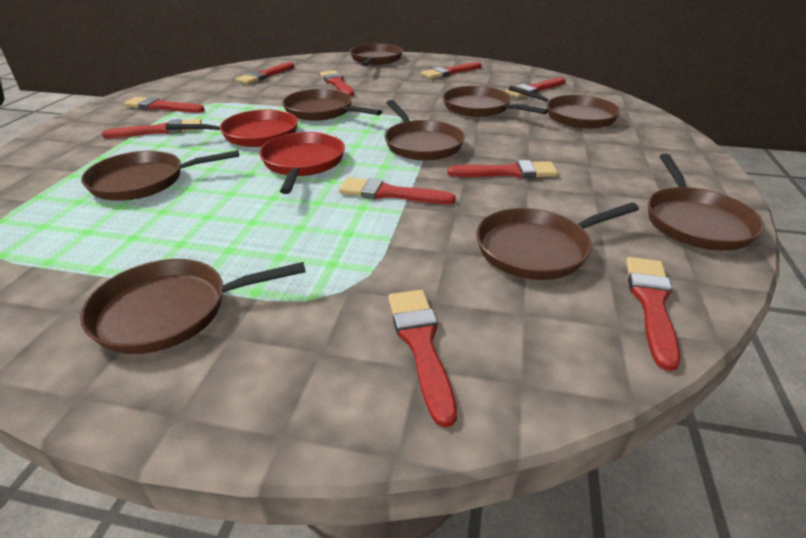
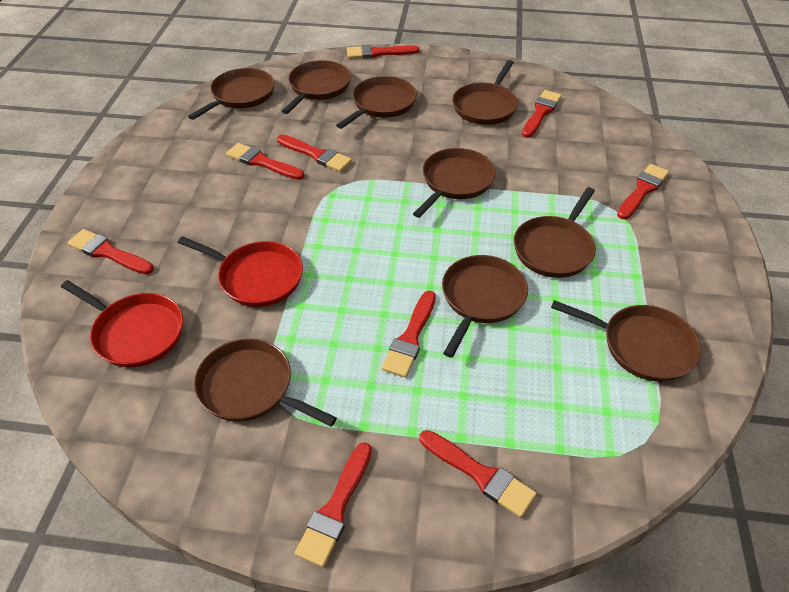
red brush: 10 -> 9

